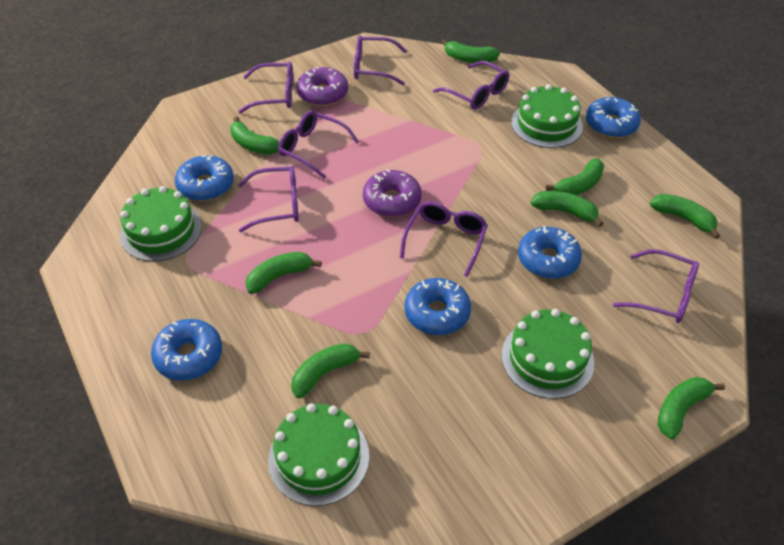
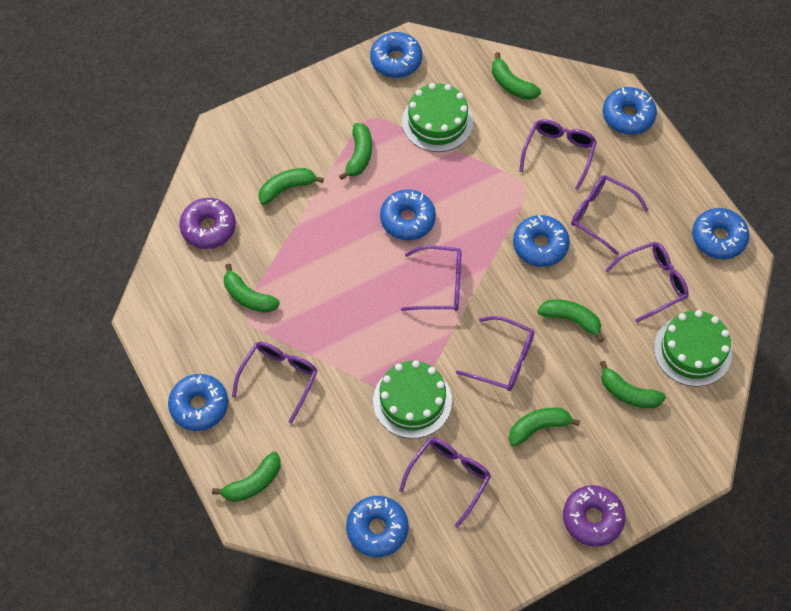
blue donut: 5 -> 7
green cake: 4 -> 3

